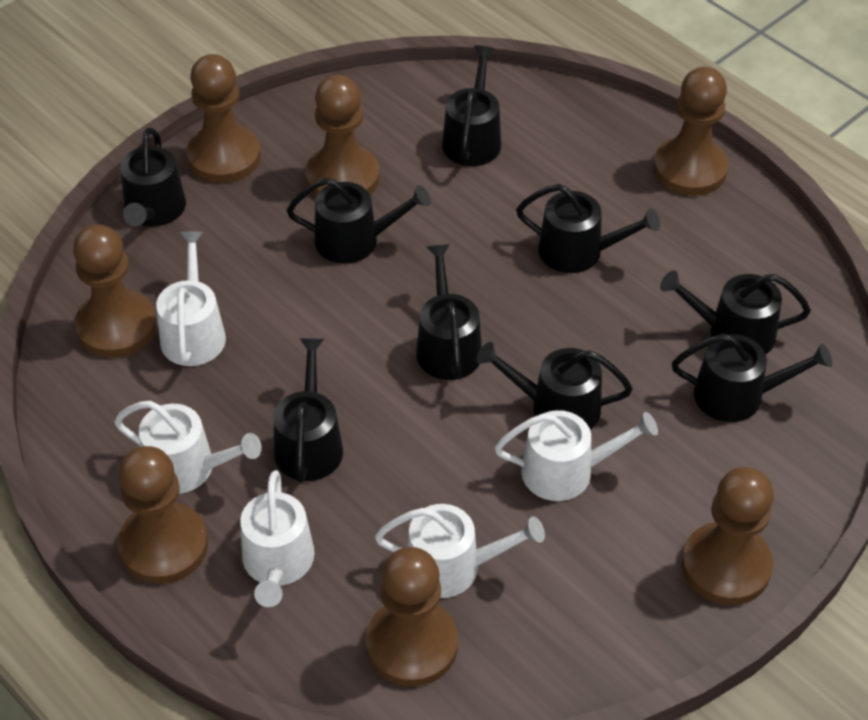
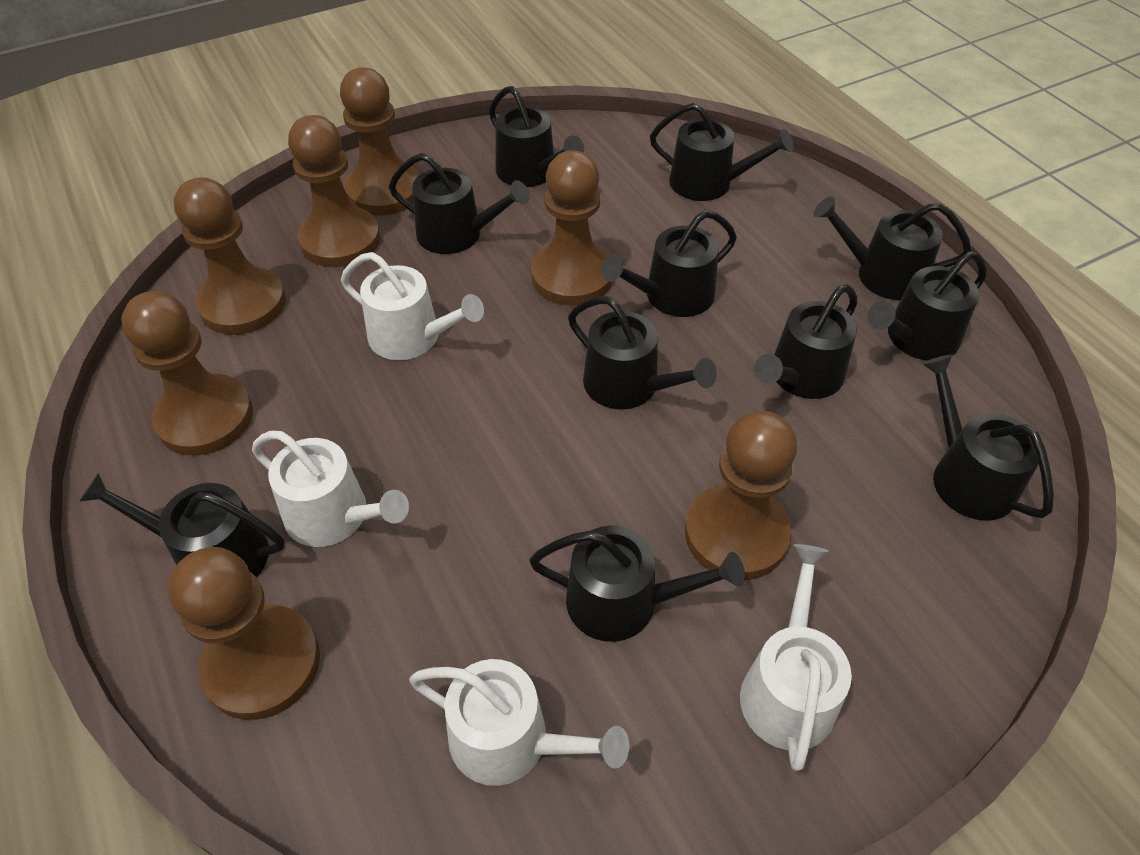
black watering can: 9 -> 11
white watering can: 5 -> 4

